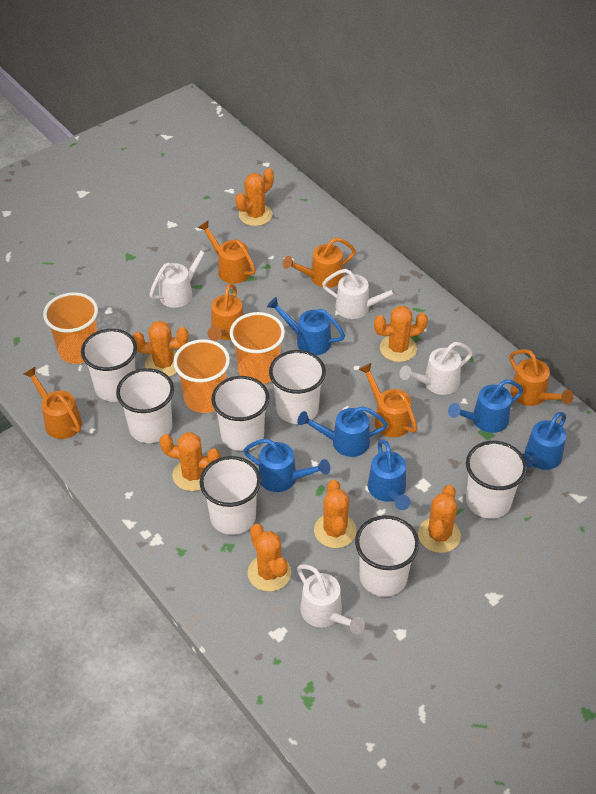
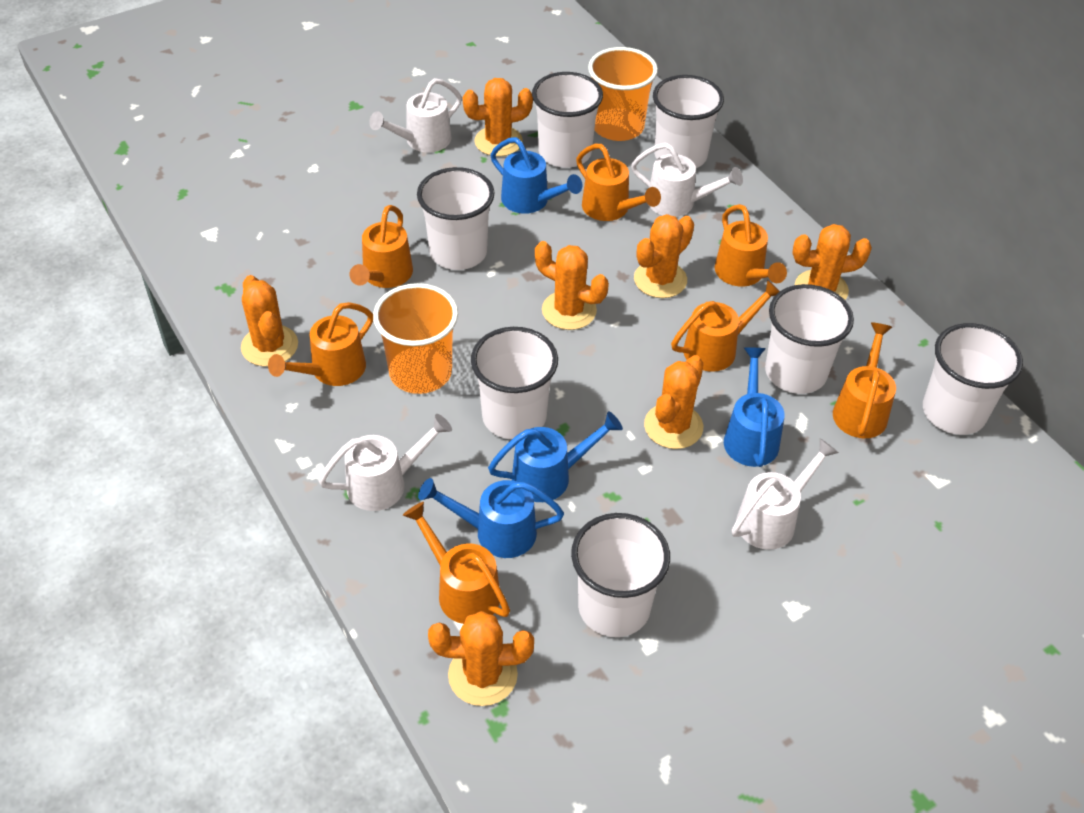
blue watering can: 6 -> 4
orange cup: 3 -> 2
orange watering can: 6 -> 7

